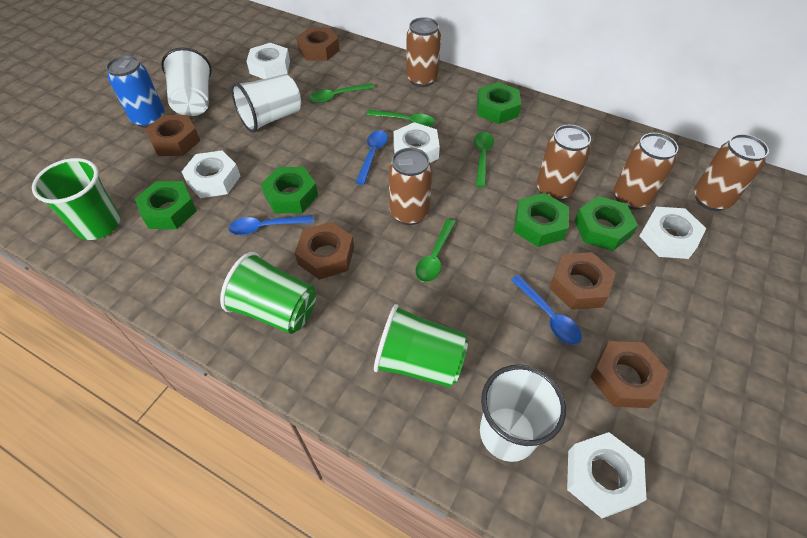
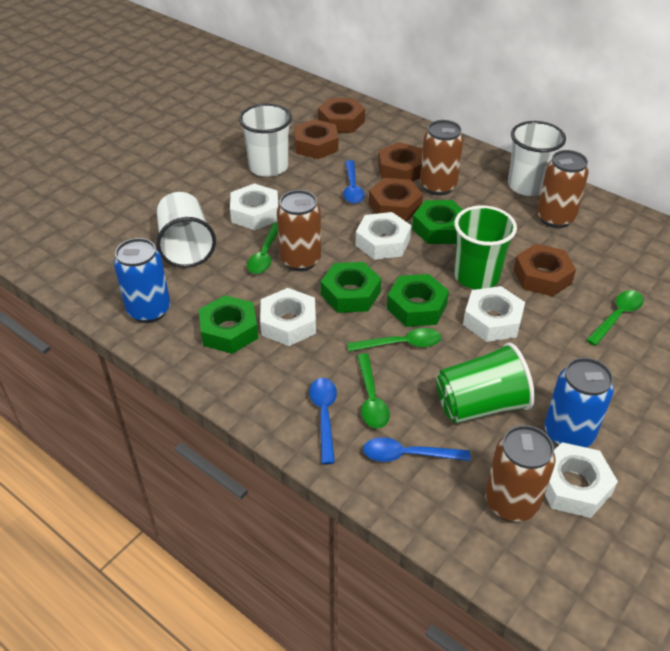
blue can: 1 -> 2
brown can: 5 -> 4
green cup: 3 -> 2
green nut: 5 -> 4

